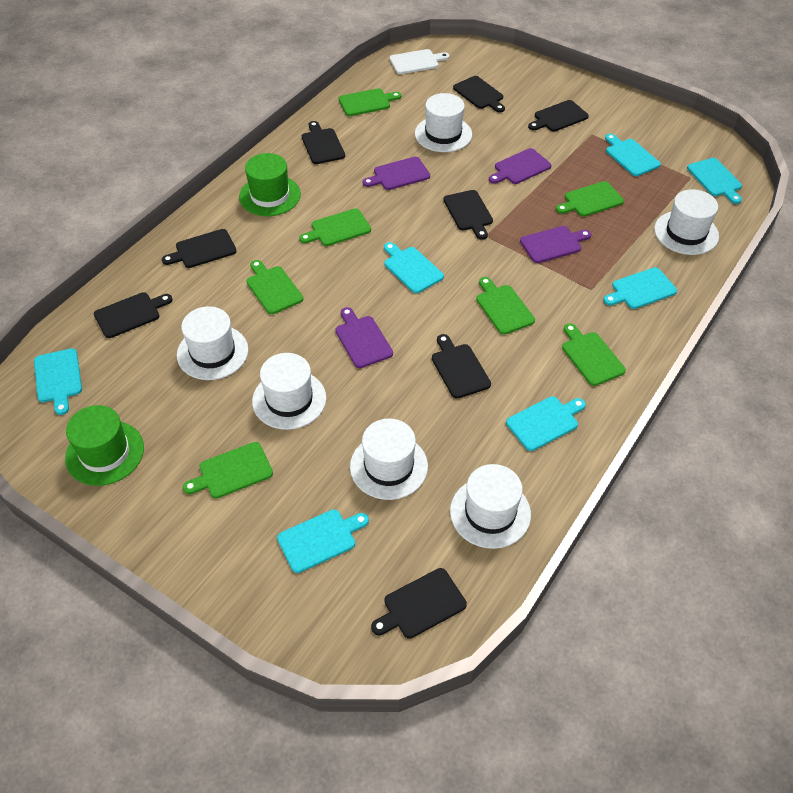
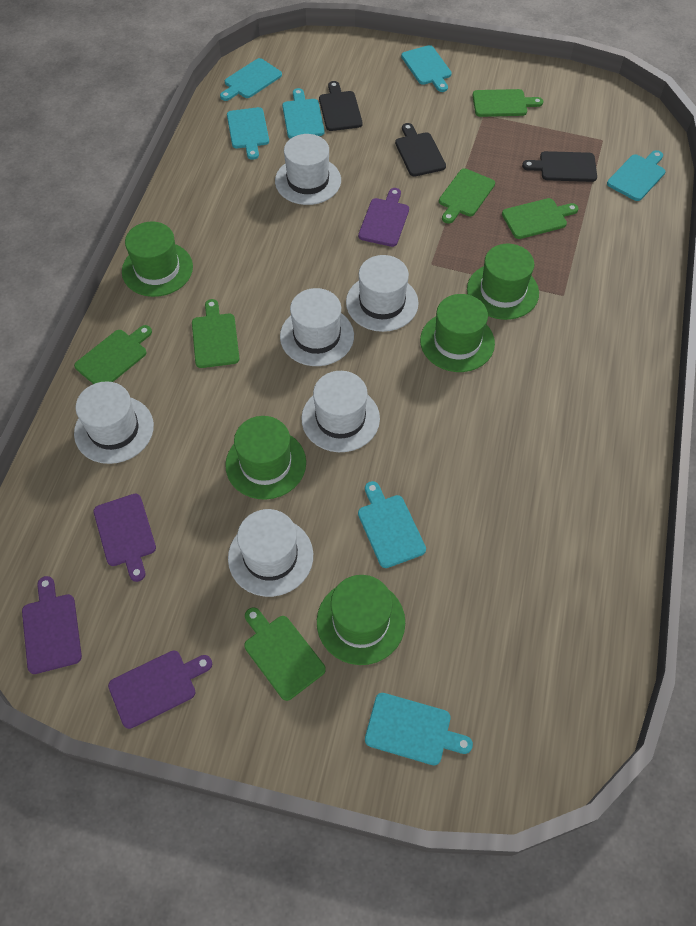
black cutting board: 8 -> 3
green cutting board: 7 -> 6
green hat: 2 -> 5
white cutting board: 1 -> 0

